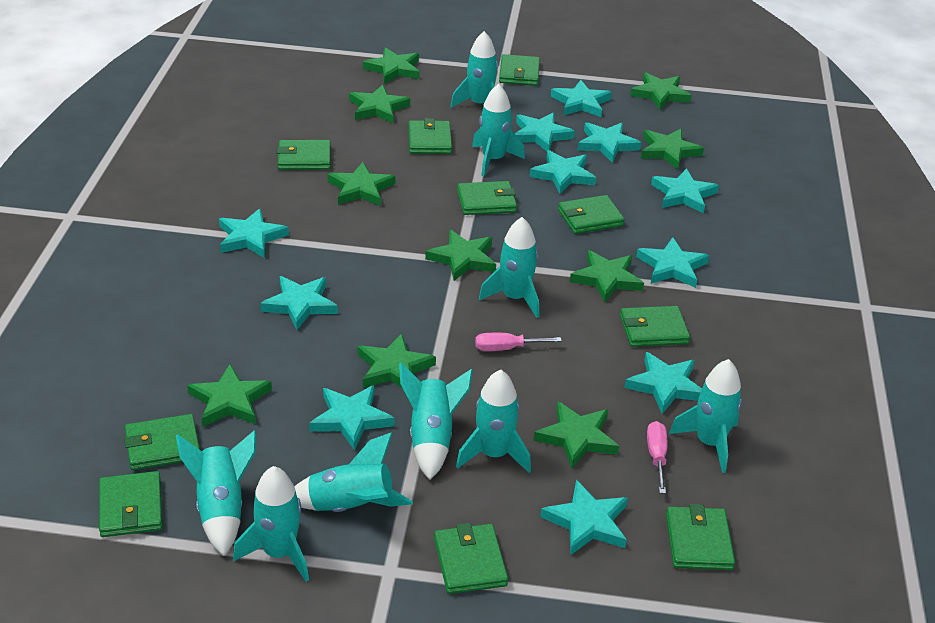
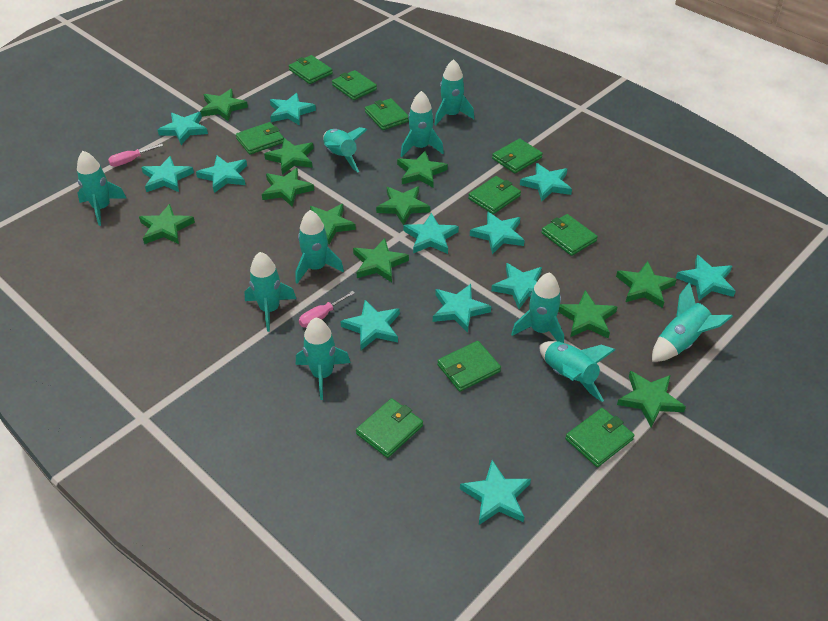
green star: 10 -> 11
turquoise rocket: 9 -> 10
turquoise star: 11 -> 12

